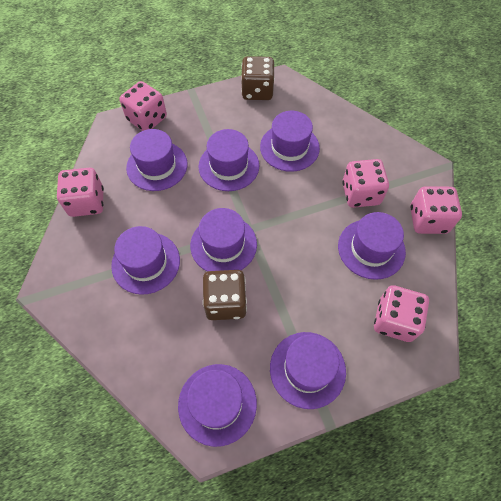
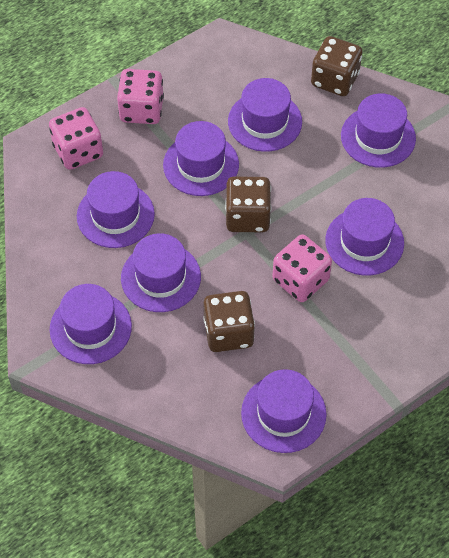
brown dice: 2 -> 3
pink dice: 5 -> 3

